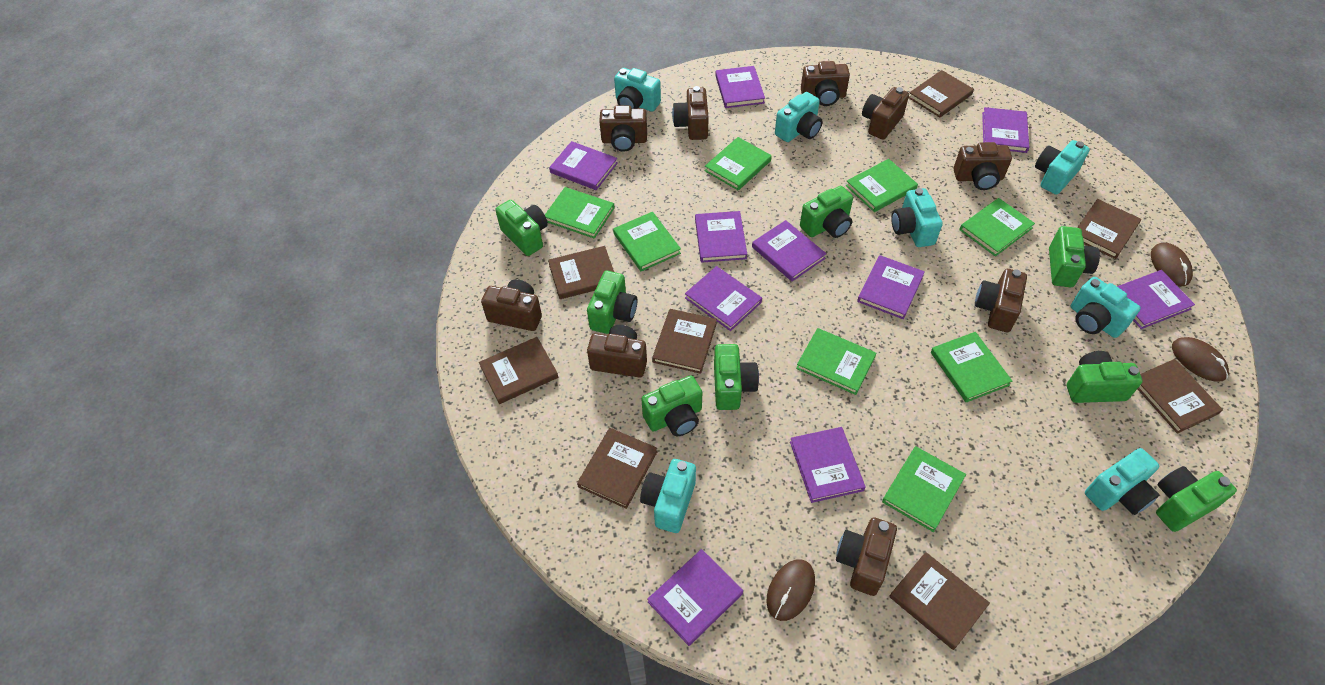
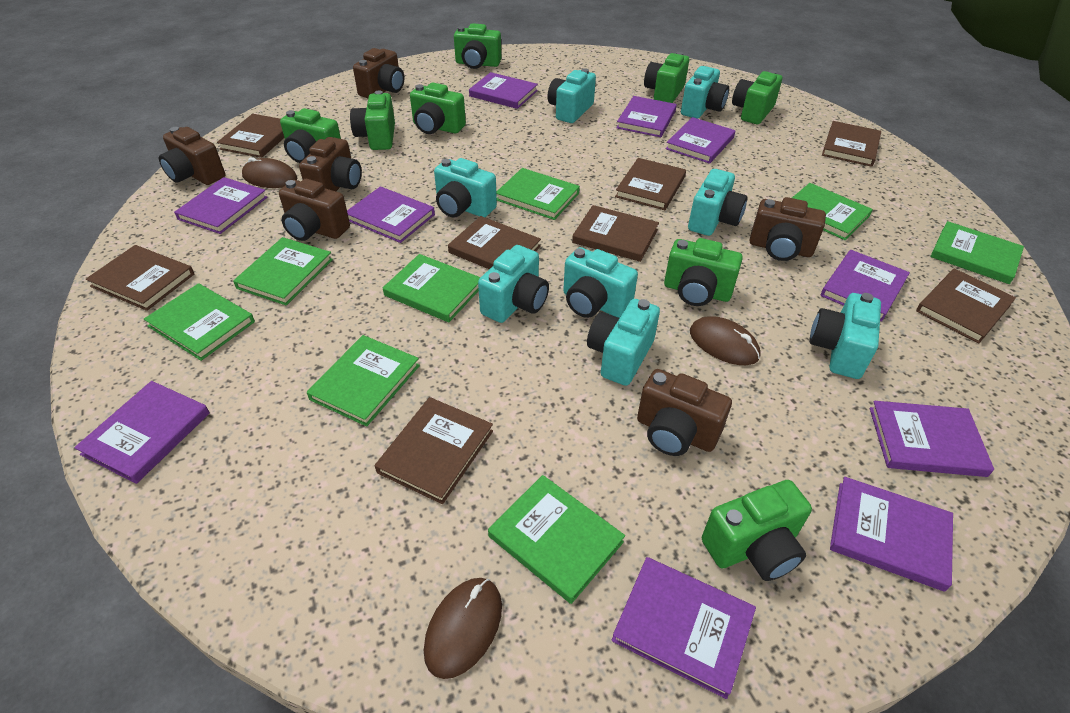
brown camera: 9 -> 6
turquoise camera: 7 -> 8

